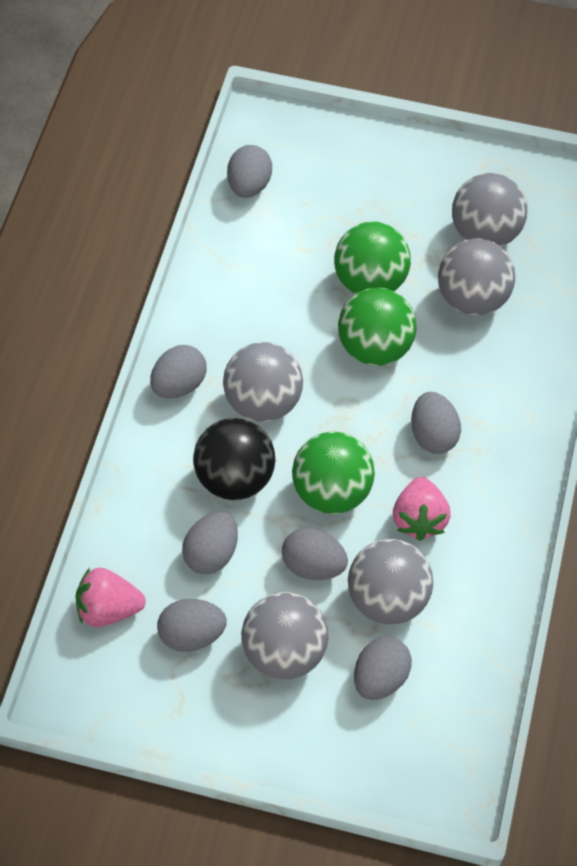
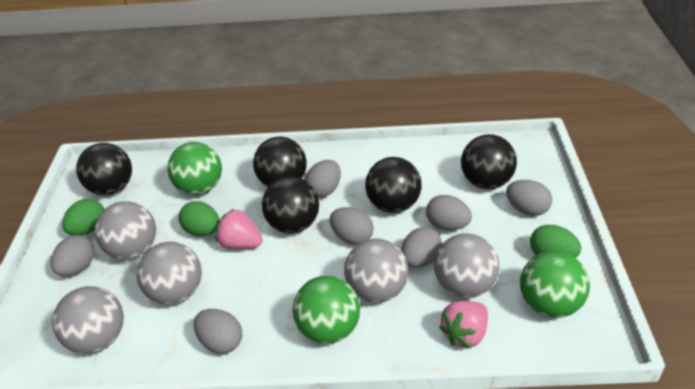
black ball: 1 -> 5
green egg: 0 -> 3

